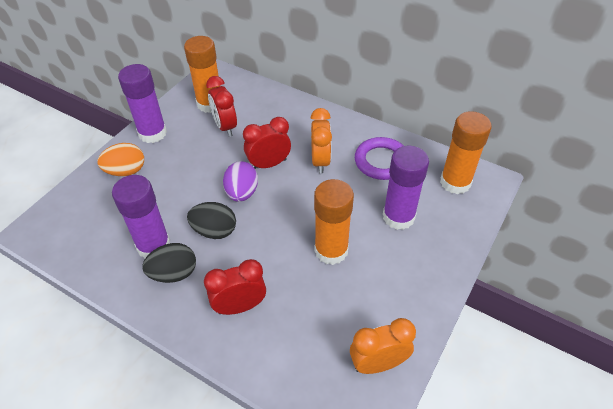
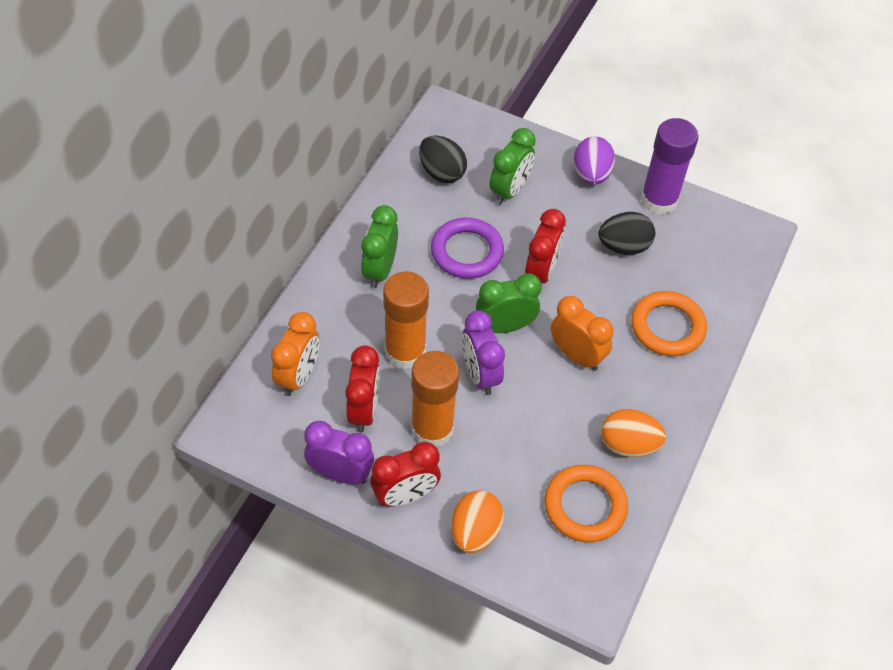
green clock: 0 -> 3
orange egg: 1 -> 2
orange glue stick: 3 -> 2
orange ring: 0 -> 2
purple clock: 0 -> 2
purple glue stick: 3 -> 1

